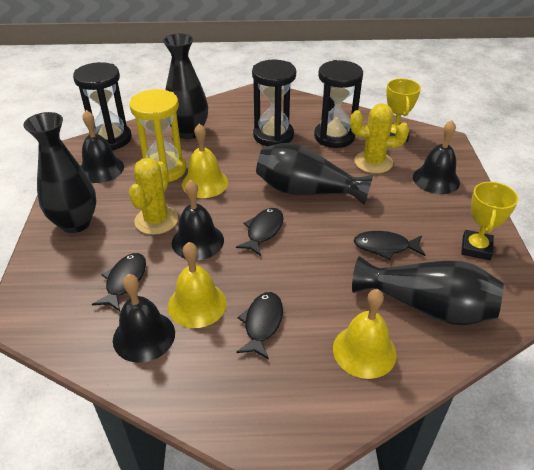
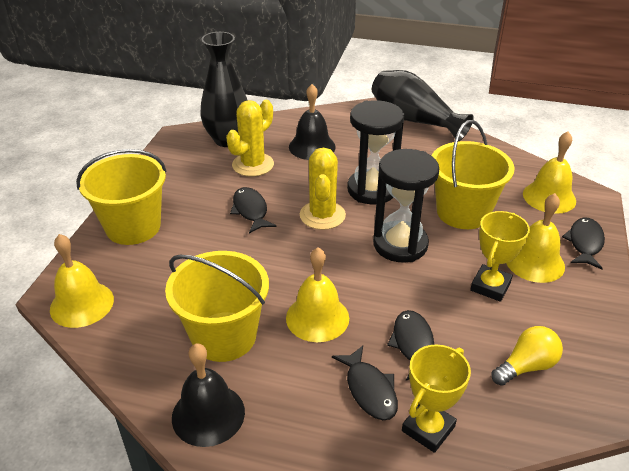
black bell: 4 -> 2
black hourglass: 3 -> 2
black vase: 4 -> 2
yellow bell: 3 -> 4
yellow bucket: 0 -> 3
yellow hourglass: 1 -> 0
yellow light bulb: 0 -> 1

